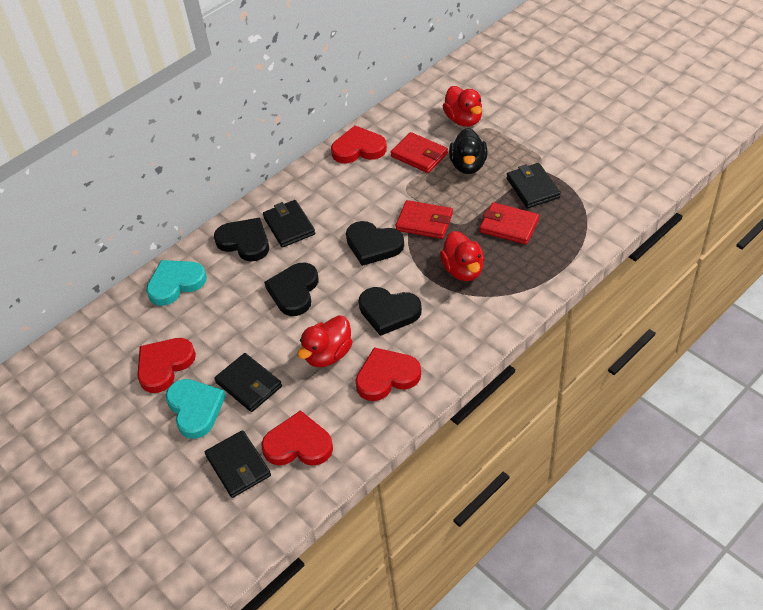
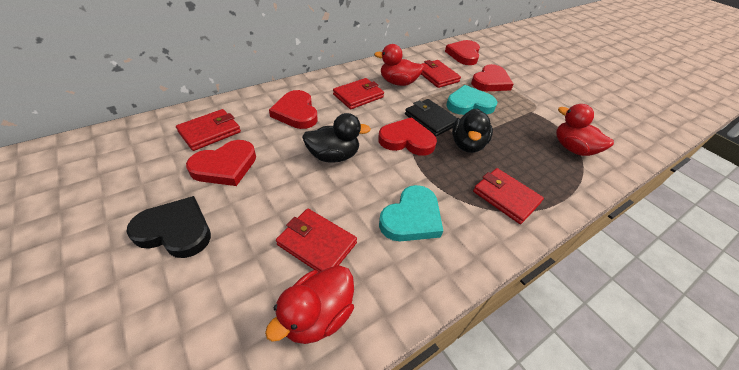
black duck: 1 -> 2
black heart: 4 -> 1
black wallet: 4 -> 1
red heart: 4 -> 5
red wallet: 3 -> 5

